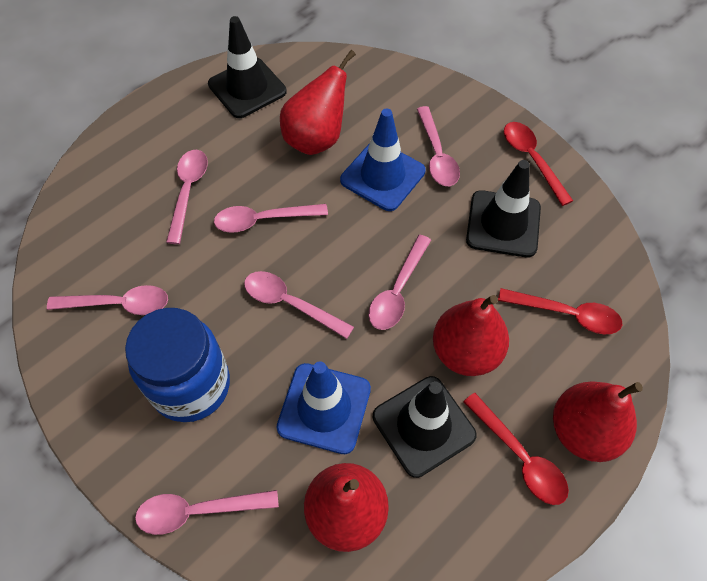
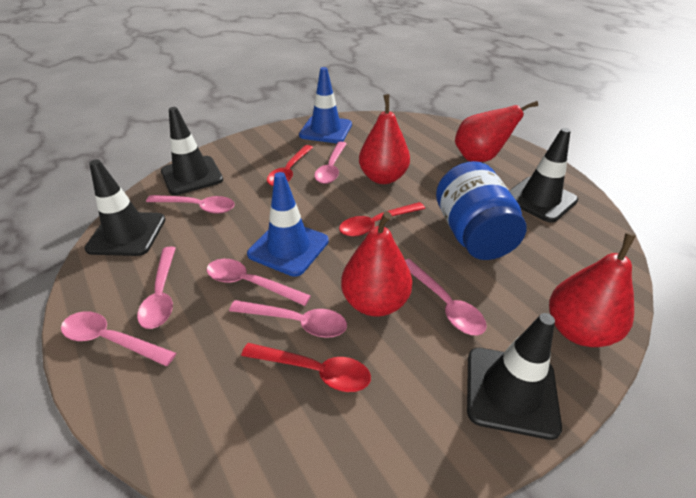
black traffic cone: 3 -> 4

